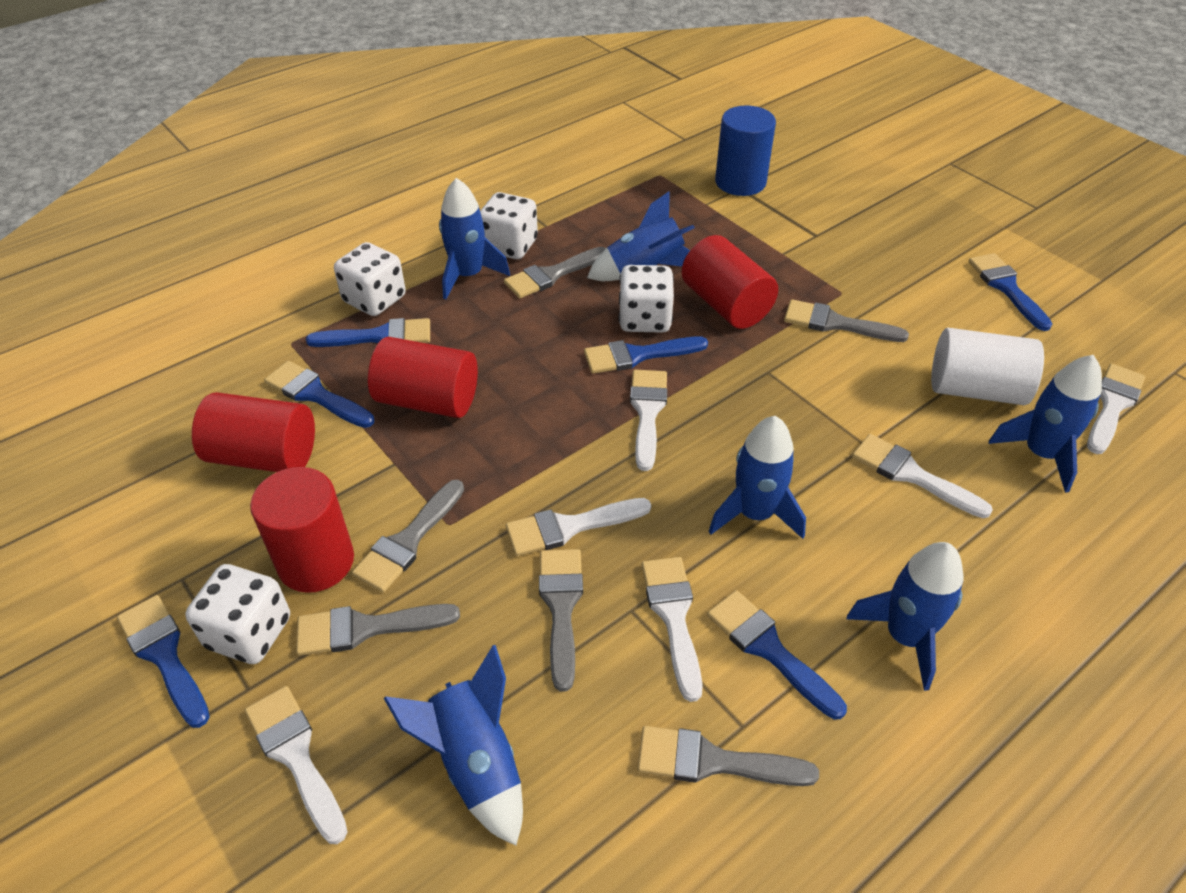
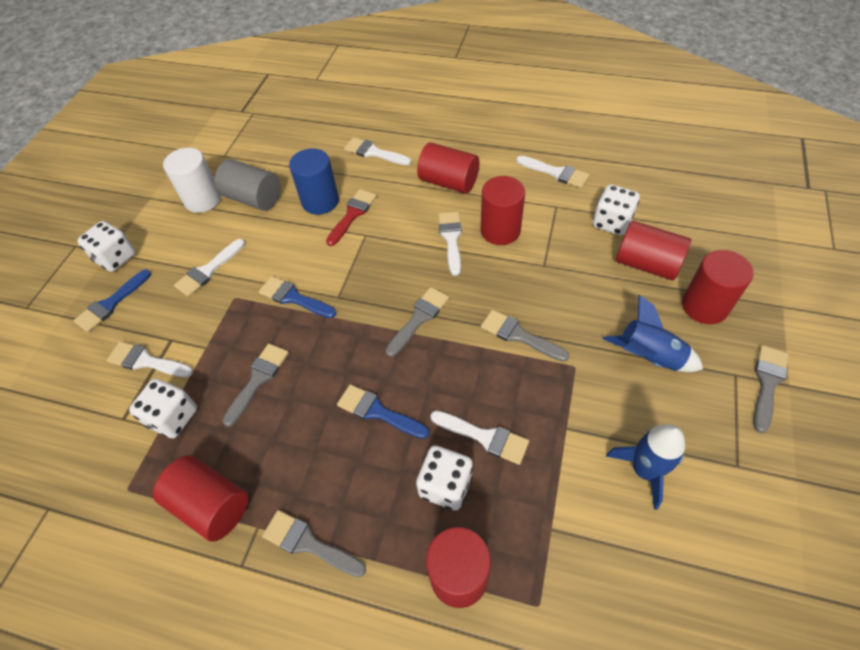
blue brush: 6 -> 3
blue rocket: 6 -> 2
grey brush: 6 -> 5
grey cylinder: 0 -> 1
red brush: 0 -> 1
red cylinder: 4 -> 6

